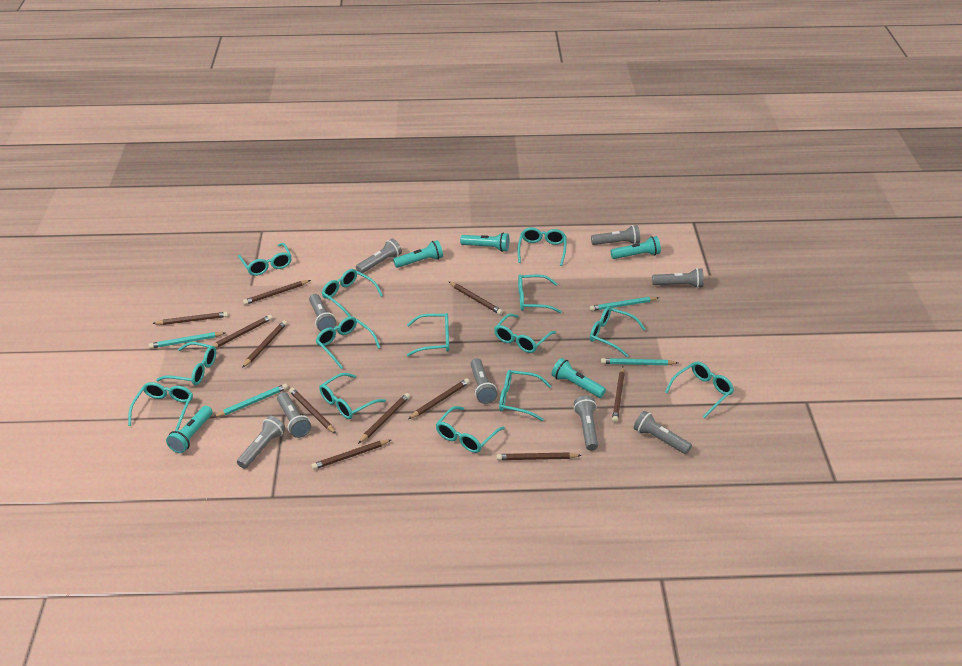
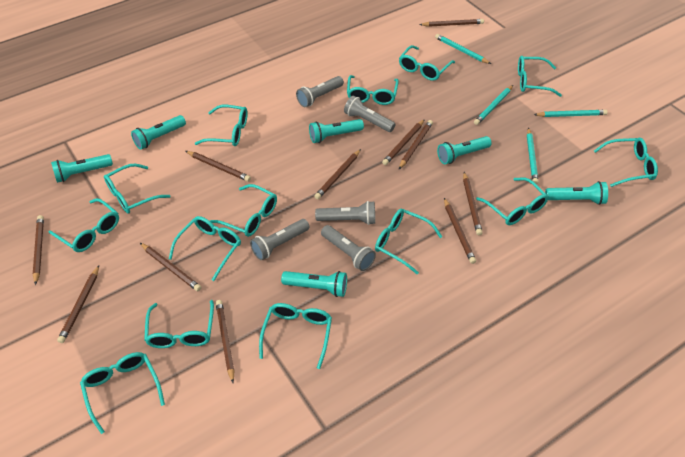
grey flashlight: 9 -> 5
turquoise flashlight: 5 -> 6

